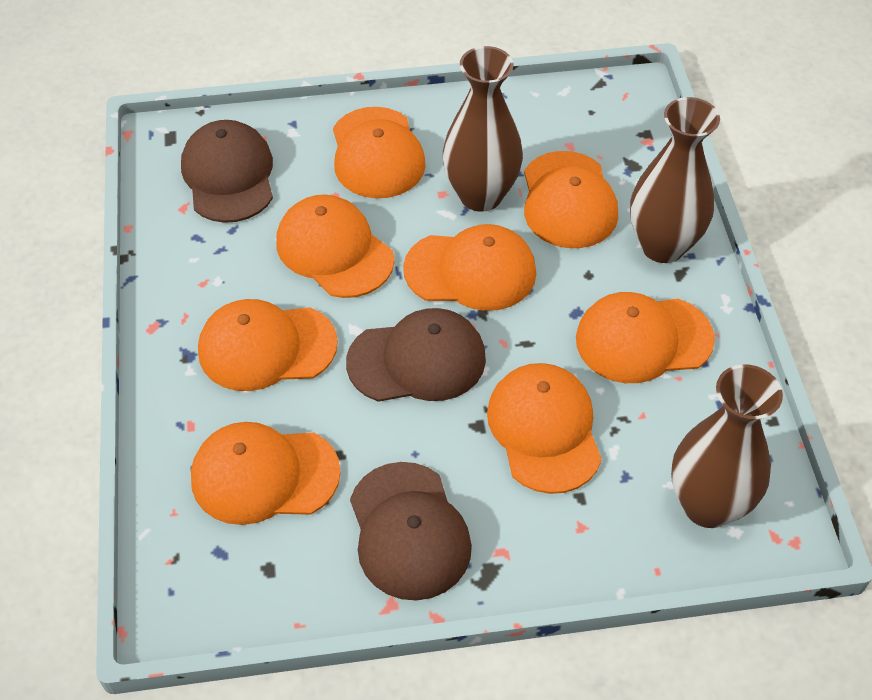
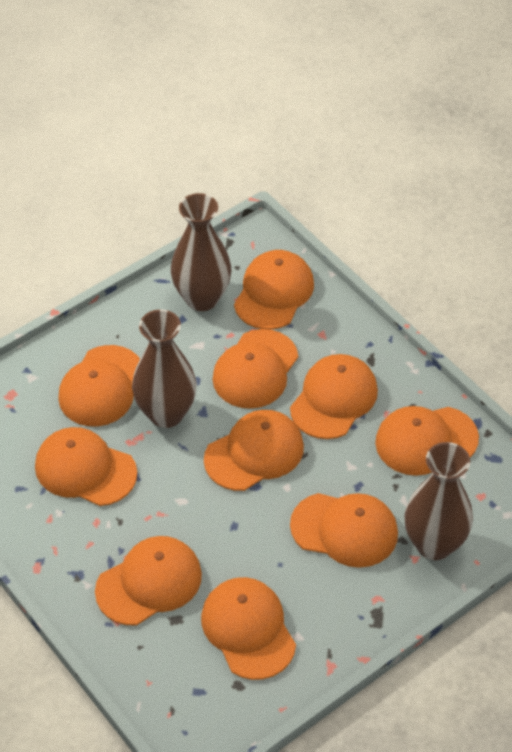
brown cap: 3 -> 0
orange cap: 8 -> 10

